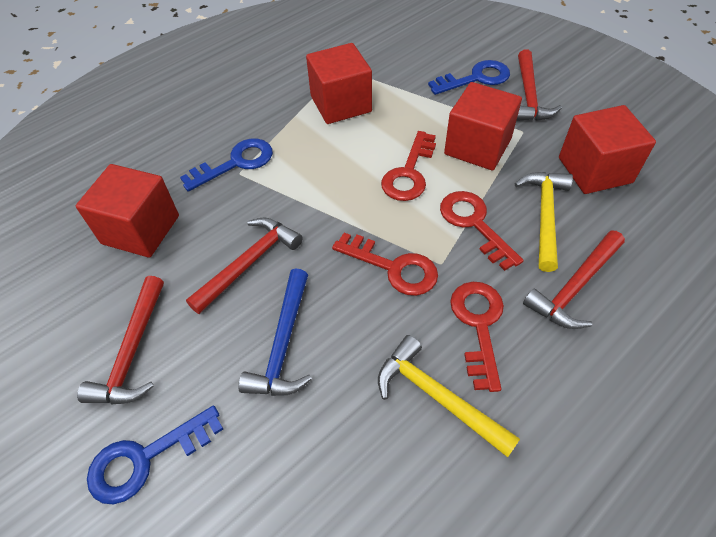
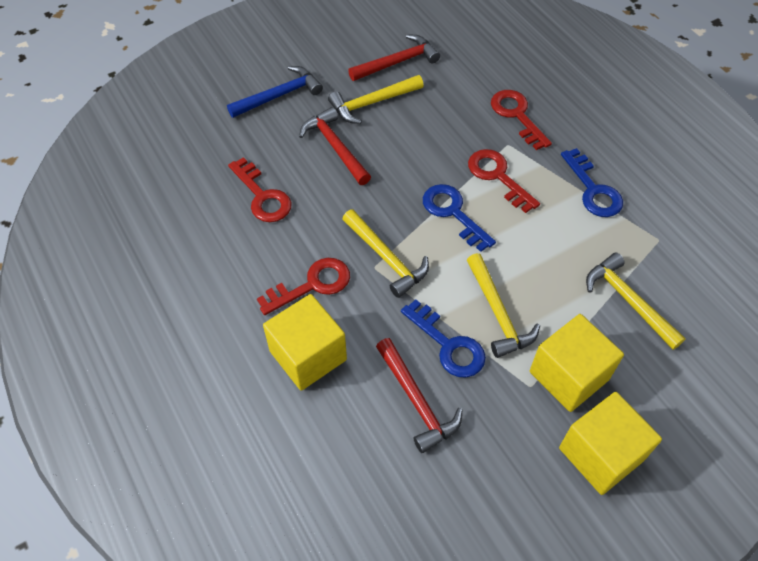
red cube: 4 -> 0
red hammer: 4 -> 3
yellow cube: 0 -> 3
yellow hammer: 2 -> 4

